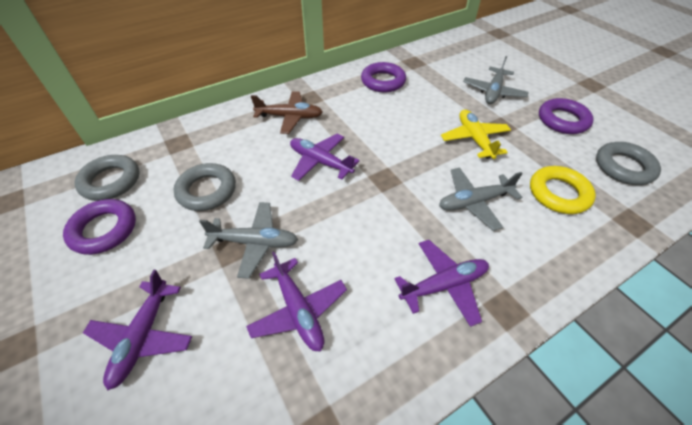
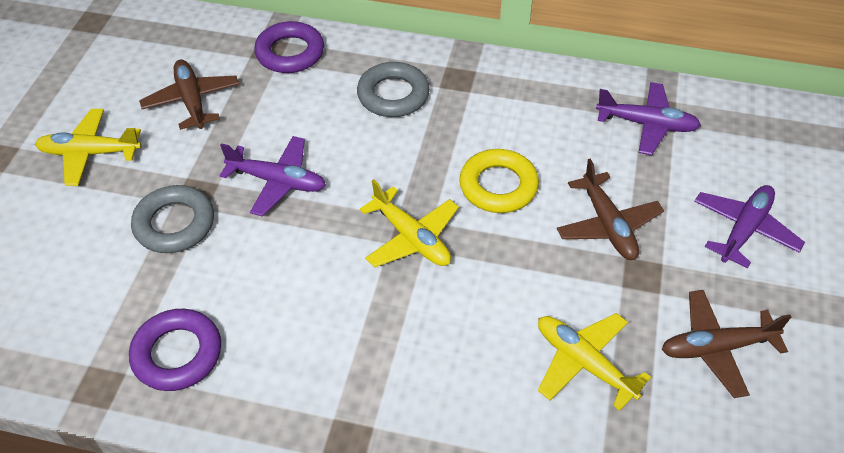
brown plane: 1 -> 3
grey plane: 3 -> 0
grey ring: 3 -> 2
purple plane: 4 -> 3
purple ring: 3 -> 2
yellow plane: 1 -> 3

